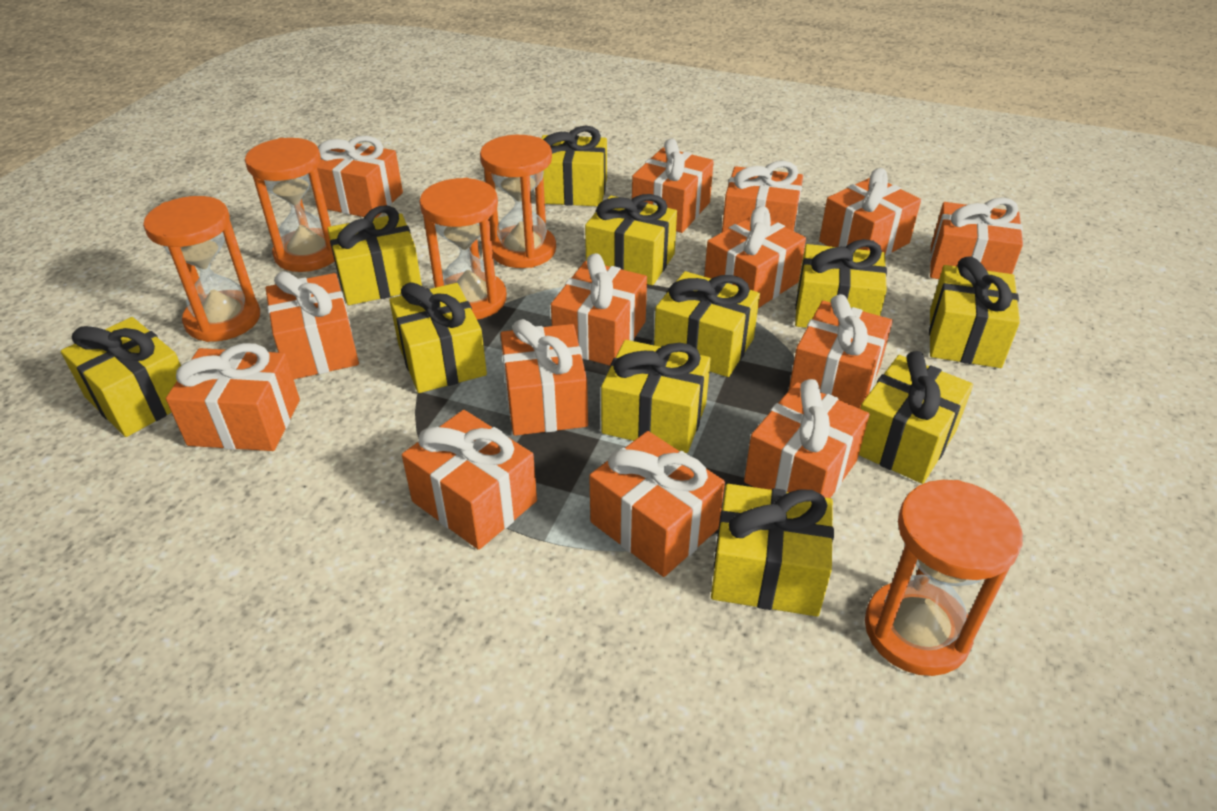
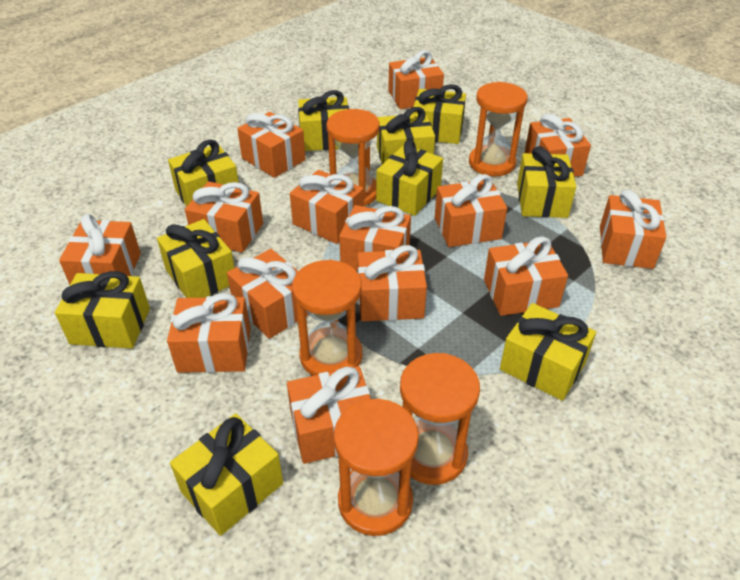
yellow gift: 11 -> 10

